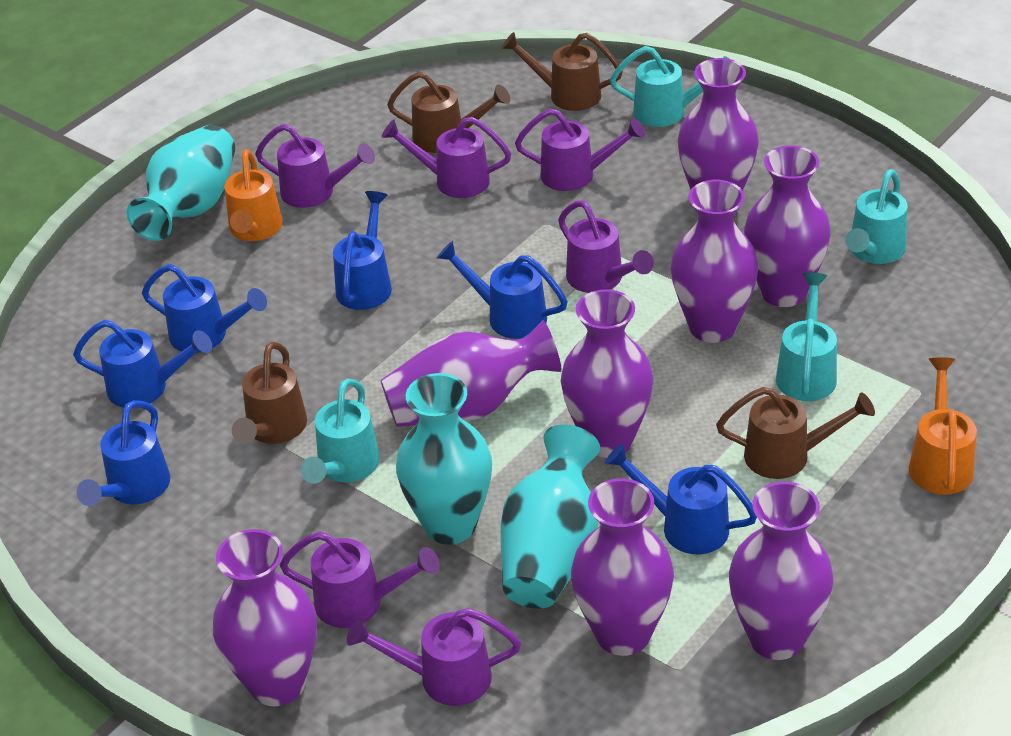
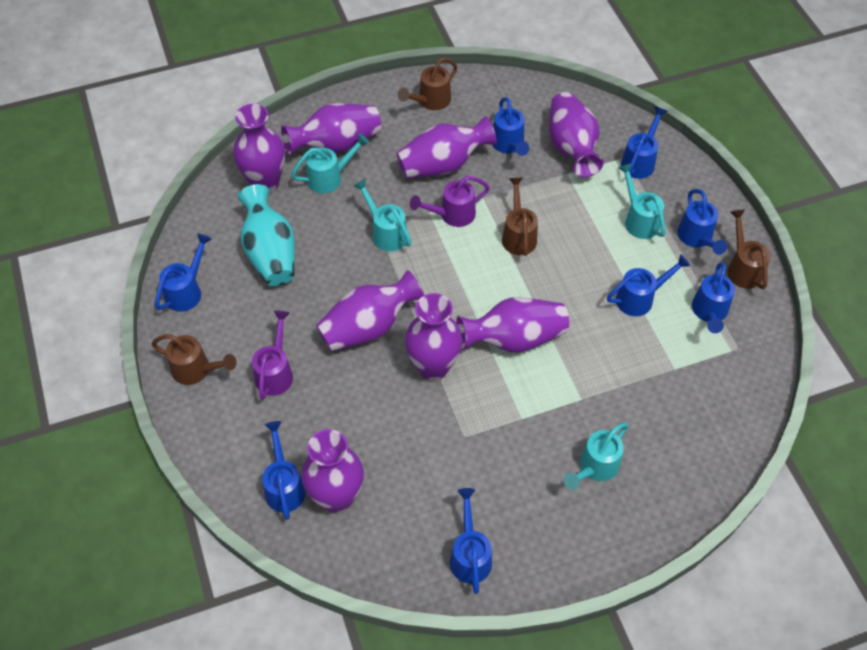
blue watering can: 6 -> 8
orange watering can: 2 -> 0
purple watering can: 6 -> 2
turquoise vase: 3 -> 1

